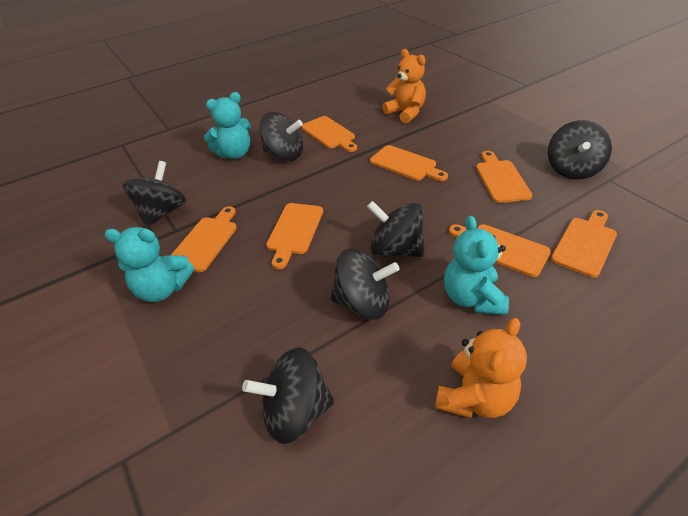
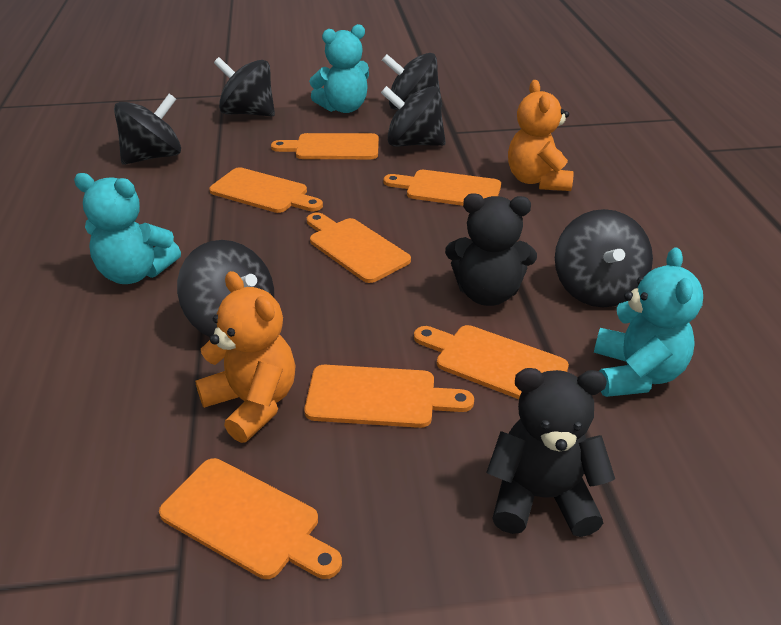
black teddy bear: 0 -> 2

